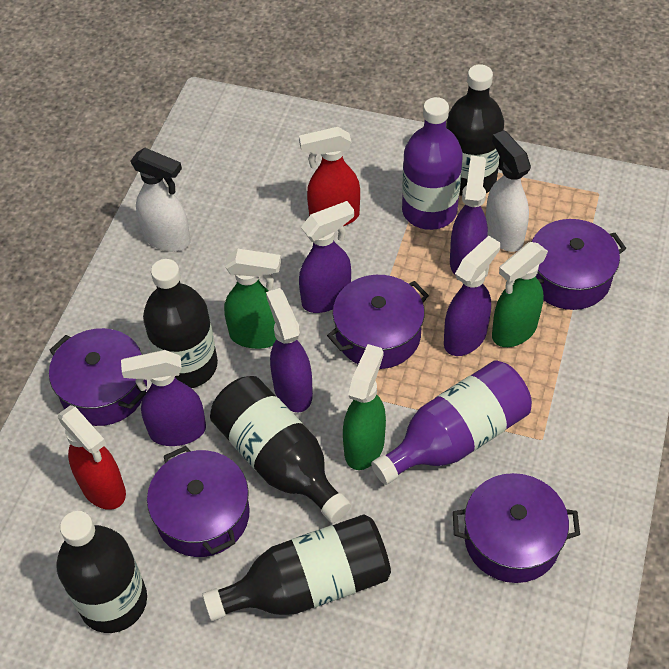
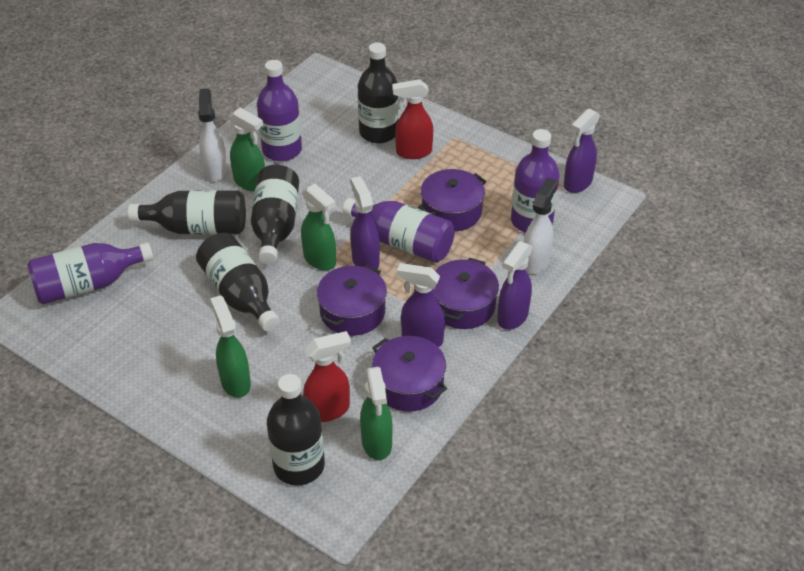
green spray bottle: 3 -> 4
purple bottle: 2 -> 4
purple pot: 5 -> 4
purple spray bottle: 5 -> 4

